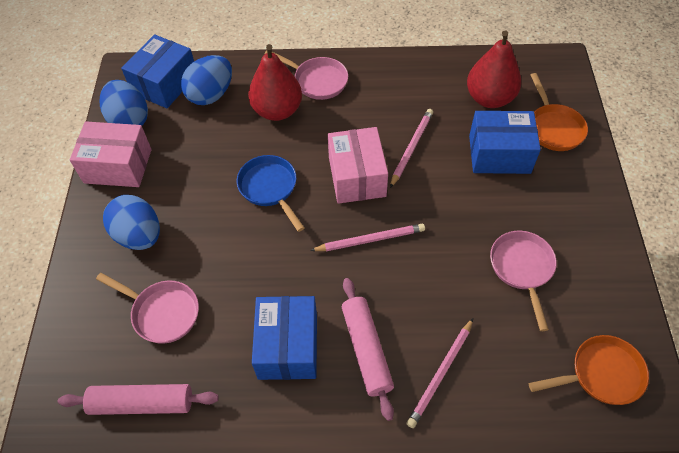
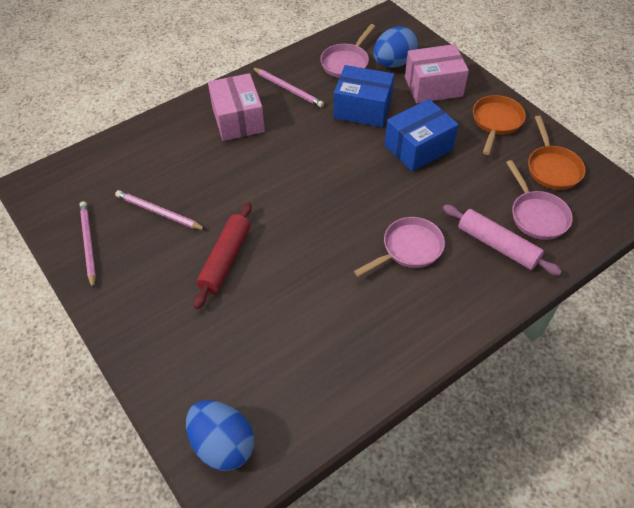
blue box: 3 -> 2
blue egg: 3 -> 2
blue pan: 1 -> 0
pink rolling pin: 2 -> 1
red pear: 2 -> 0
red rolling pin: 0 -> 1

